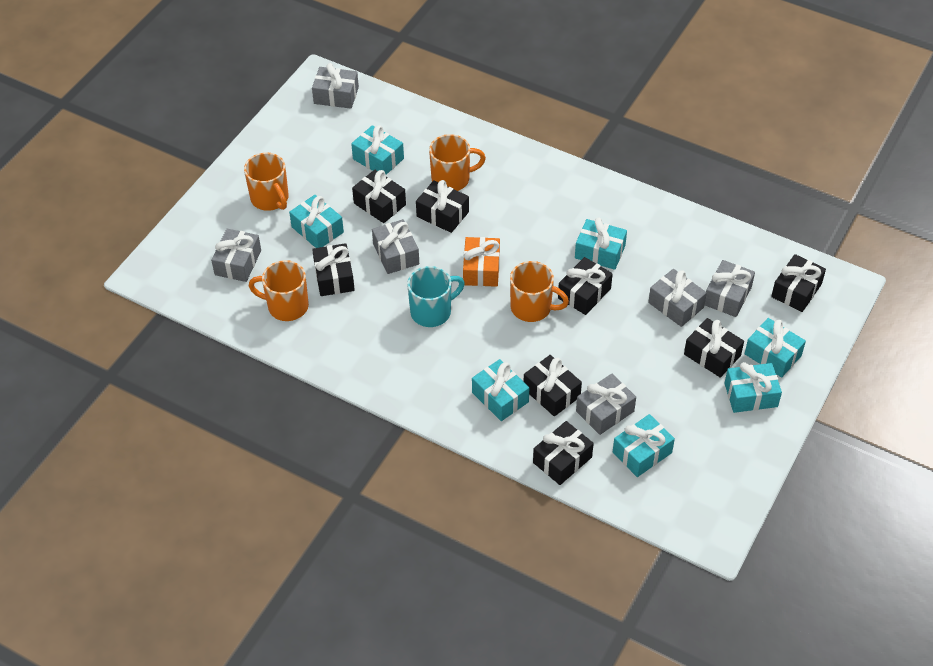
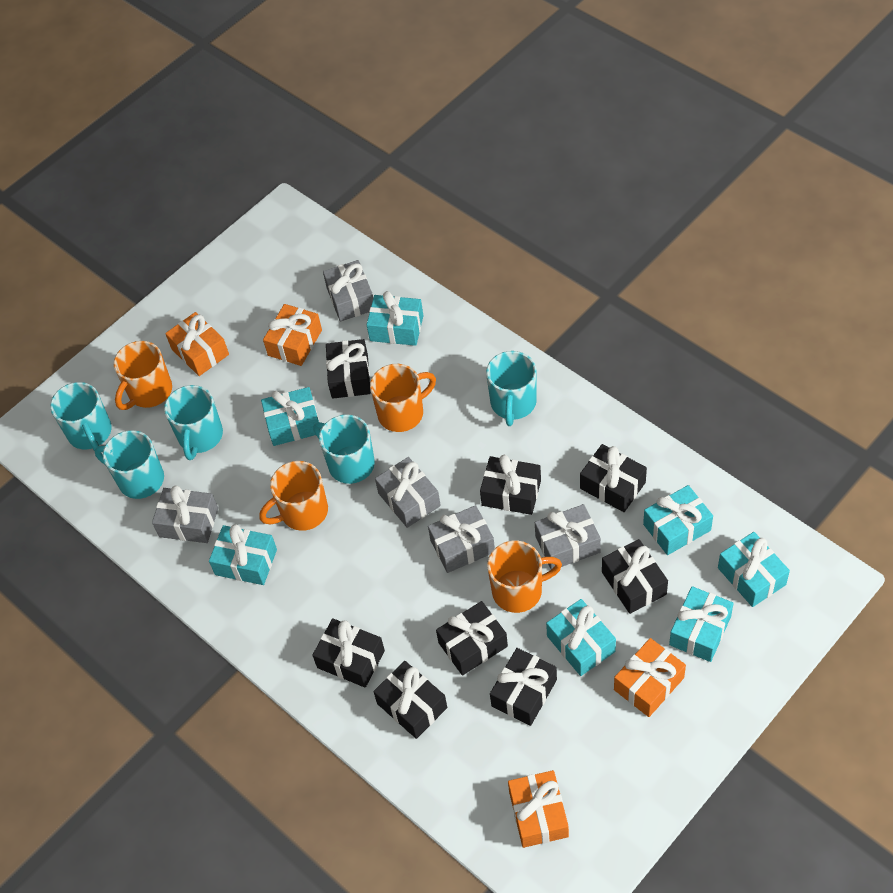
grey gift: 6 -> 5
orange gift: 1 -> 4
turquoise mug: 1 -> 5

